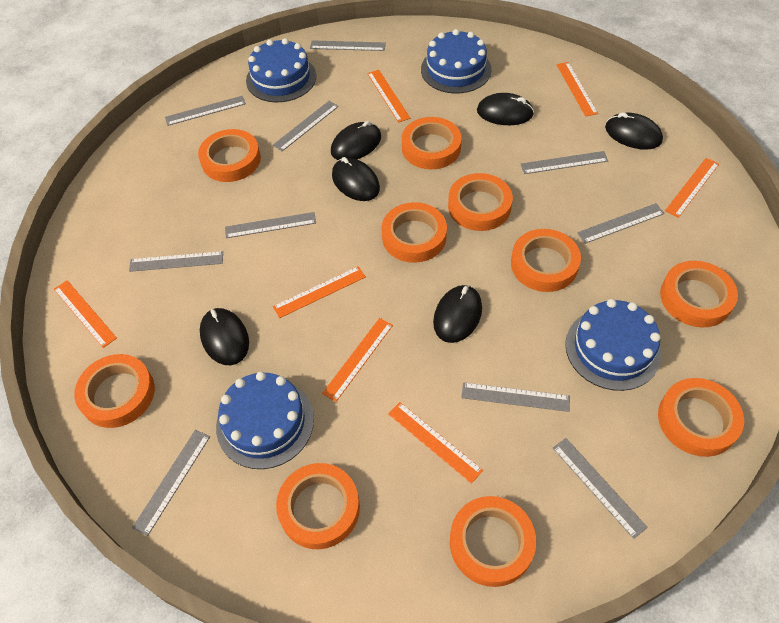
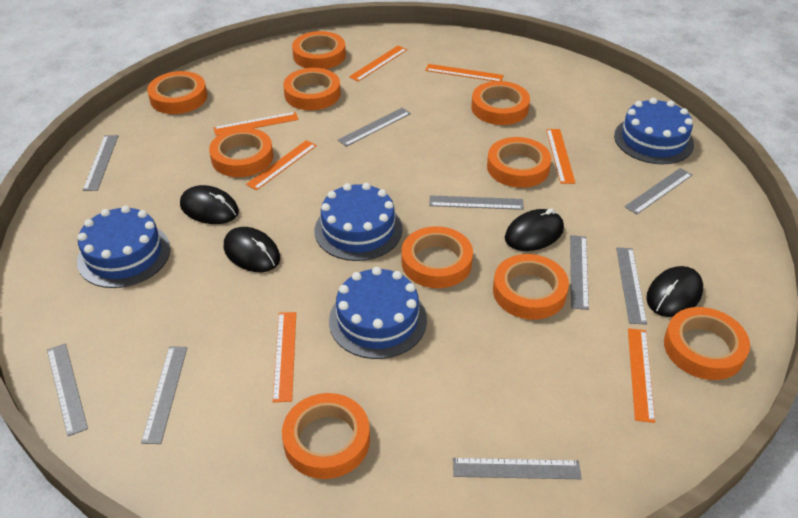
black mouse: 6 -> 4
grey ruler: 10 -> 9

